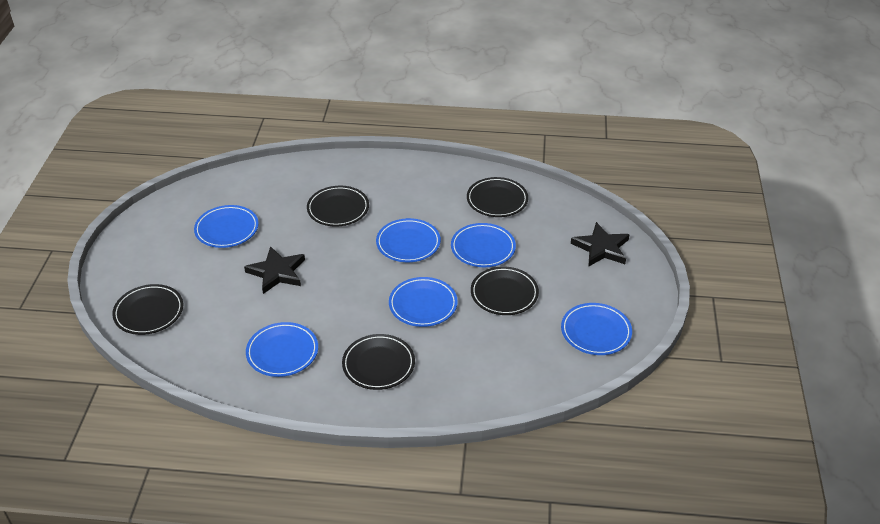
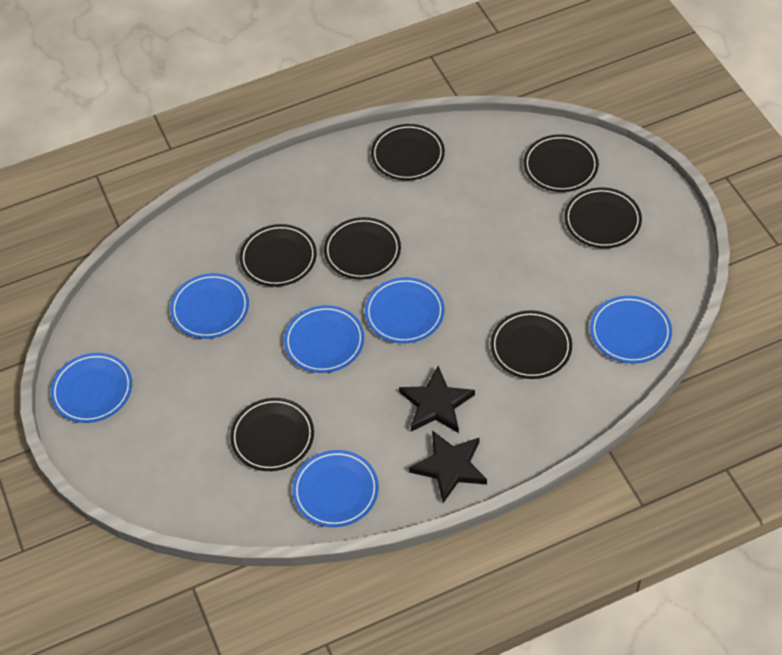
black plate: 5 -> 7

